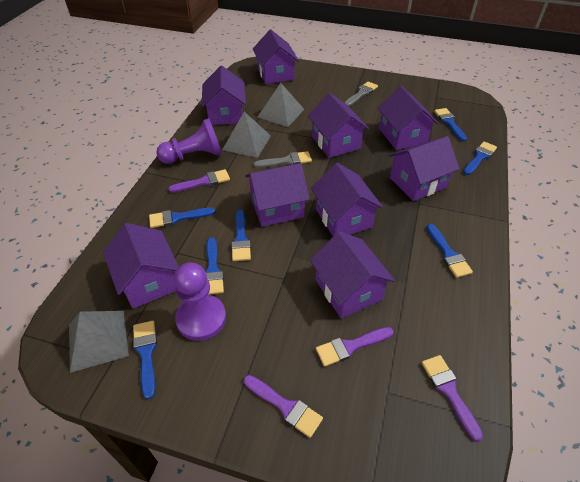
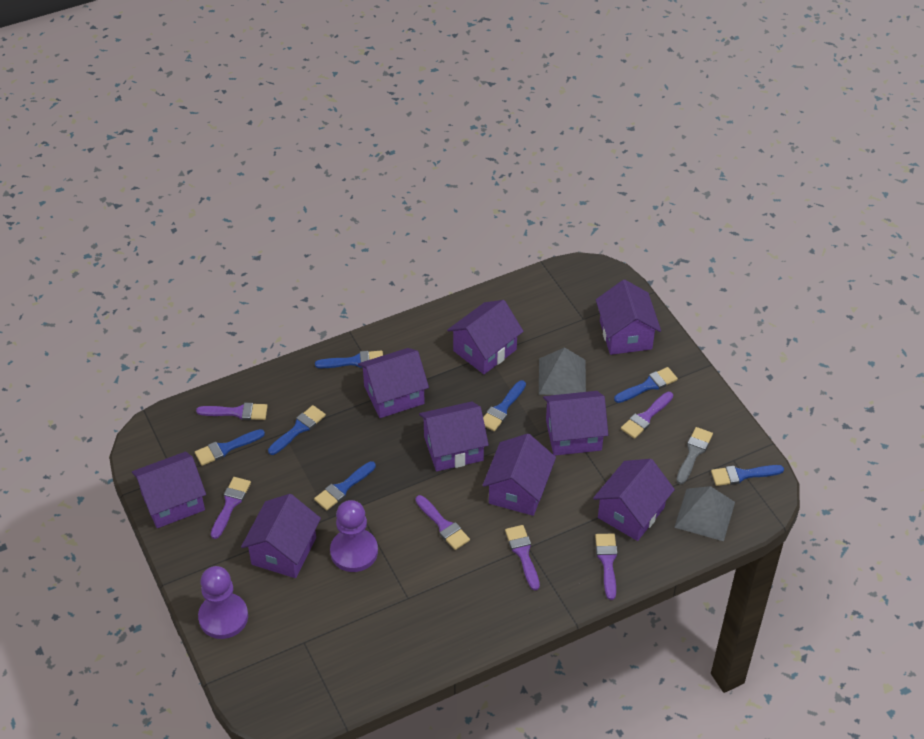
grey brush: 2 -> 1
grey pyramid: 3 -> 2
purple brush: 4 -> 6

